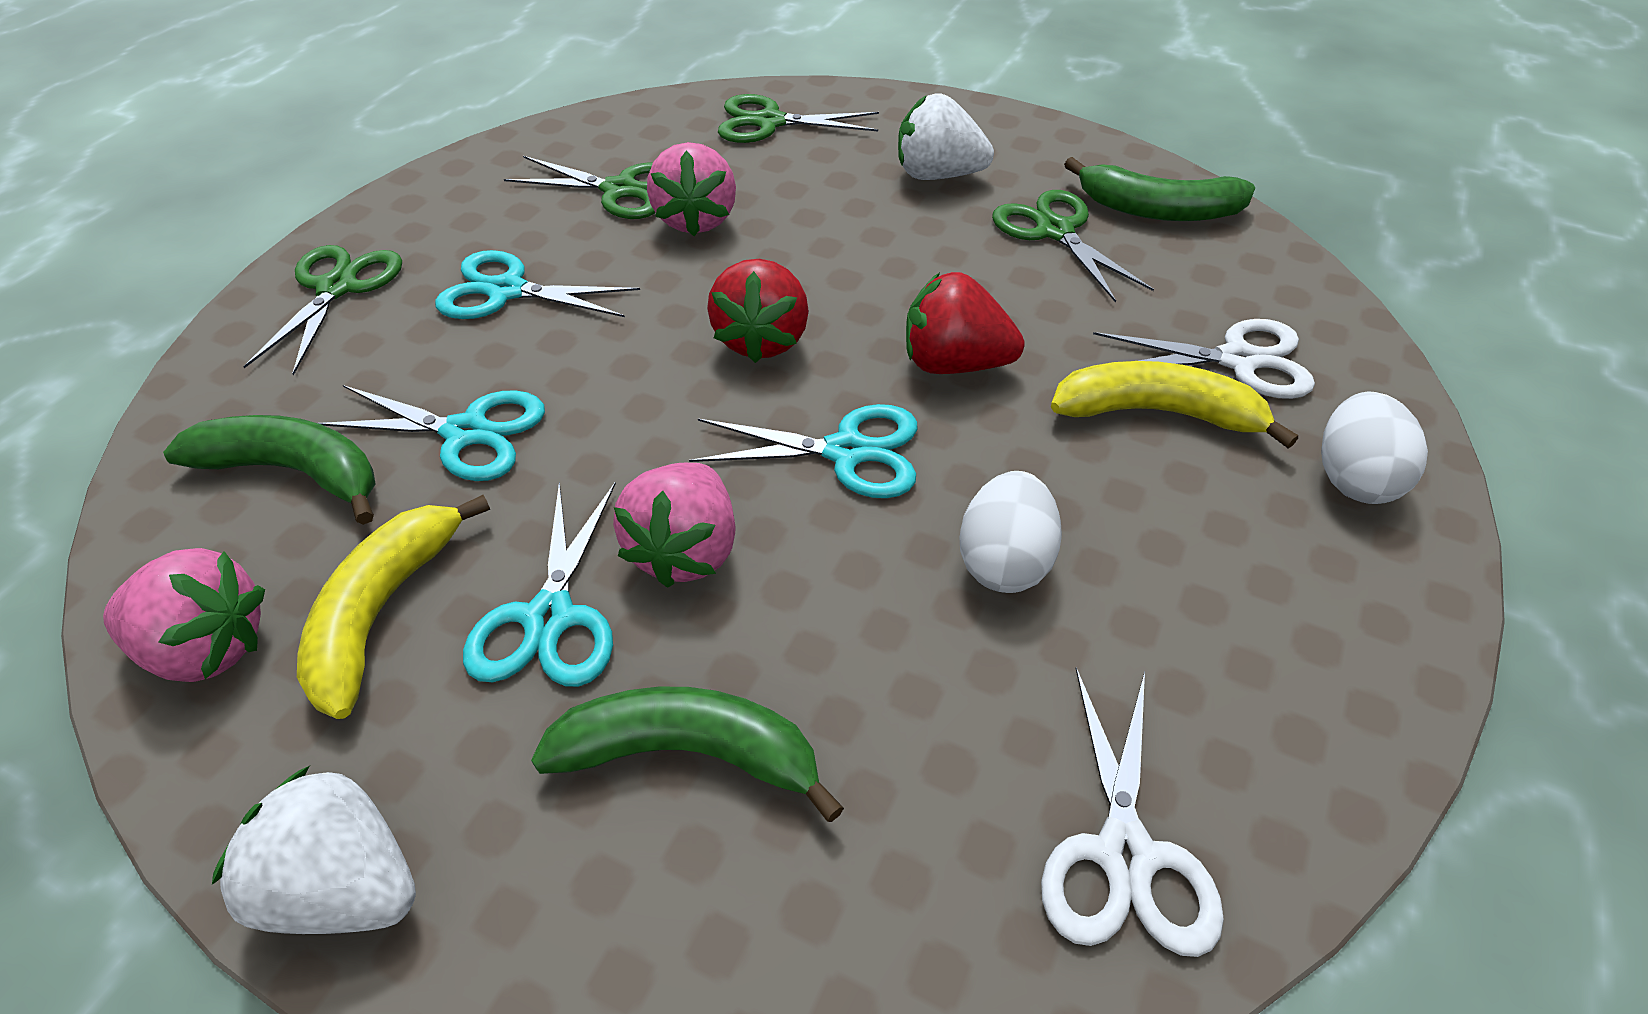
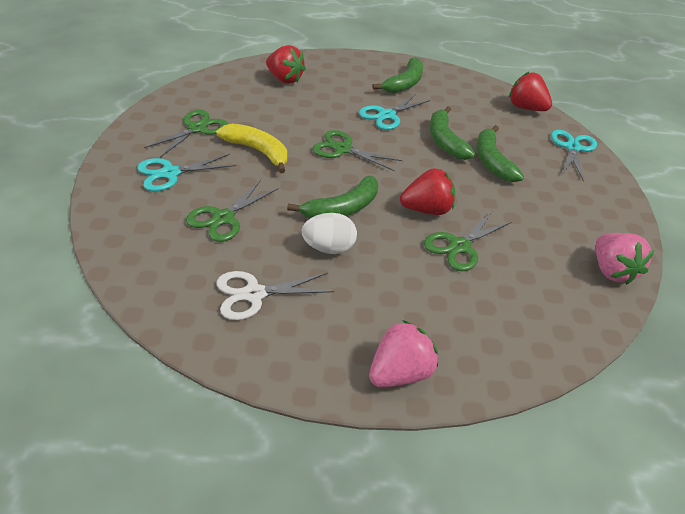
green banana: 3 -> 4
pink strawberry: 3 -> 2
red strawberry: 2 -> 3
turquoise scissors: 4 -> 3
white egg: 2 -> 1
white scissors: 2 -> 1
white strawberry: 2 -> 0
yellow banana: 2 -> 1

